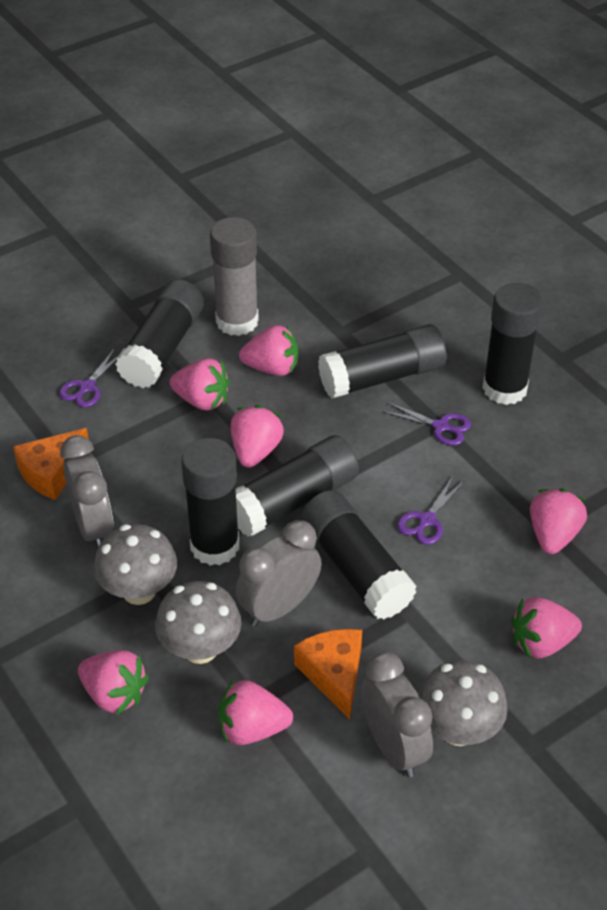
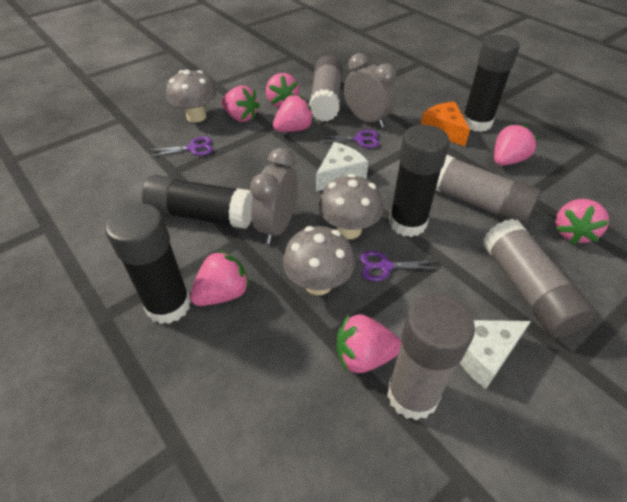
black glue stick: 6 -> 4
grey clock: 3 -> 2
grey glue stick: 1 -> 4
orange cheese: 2 -> 1
white cheese: 0 -> 2

